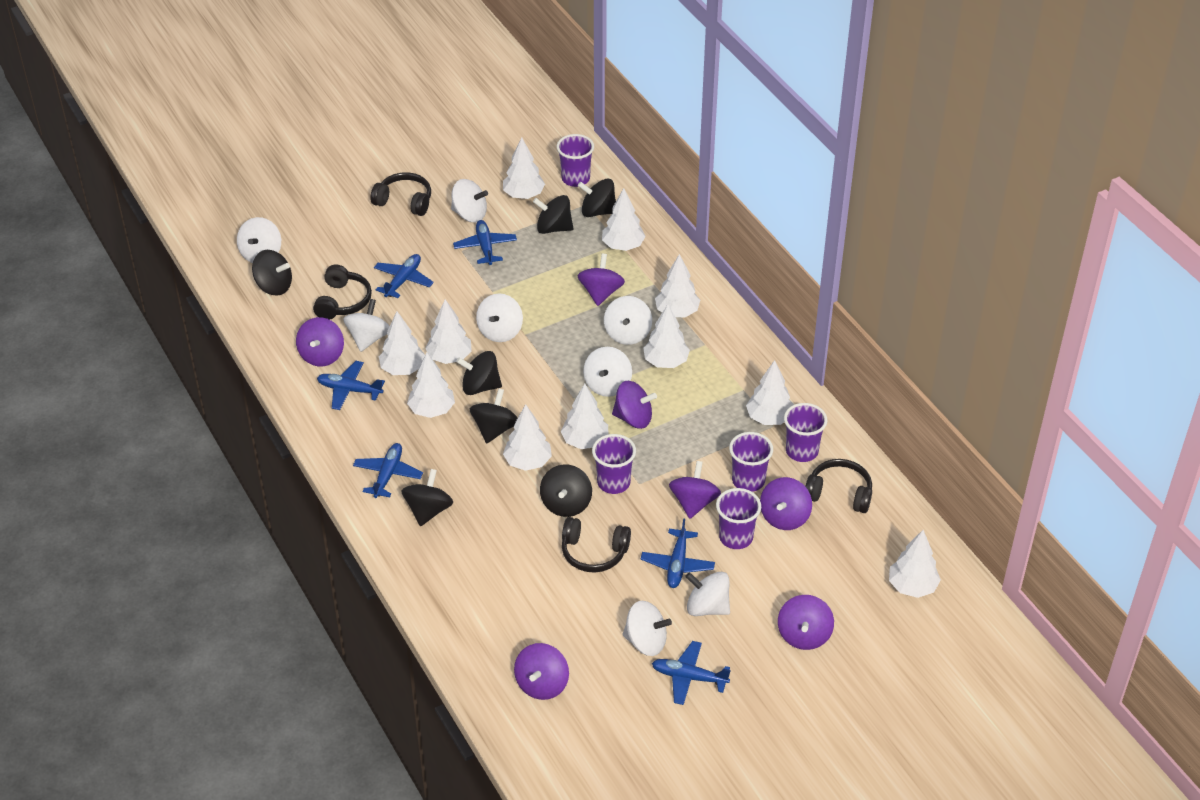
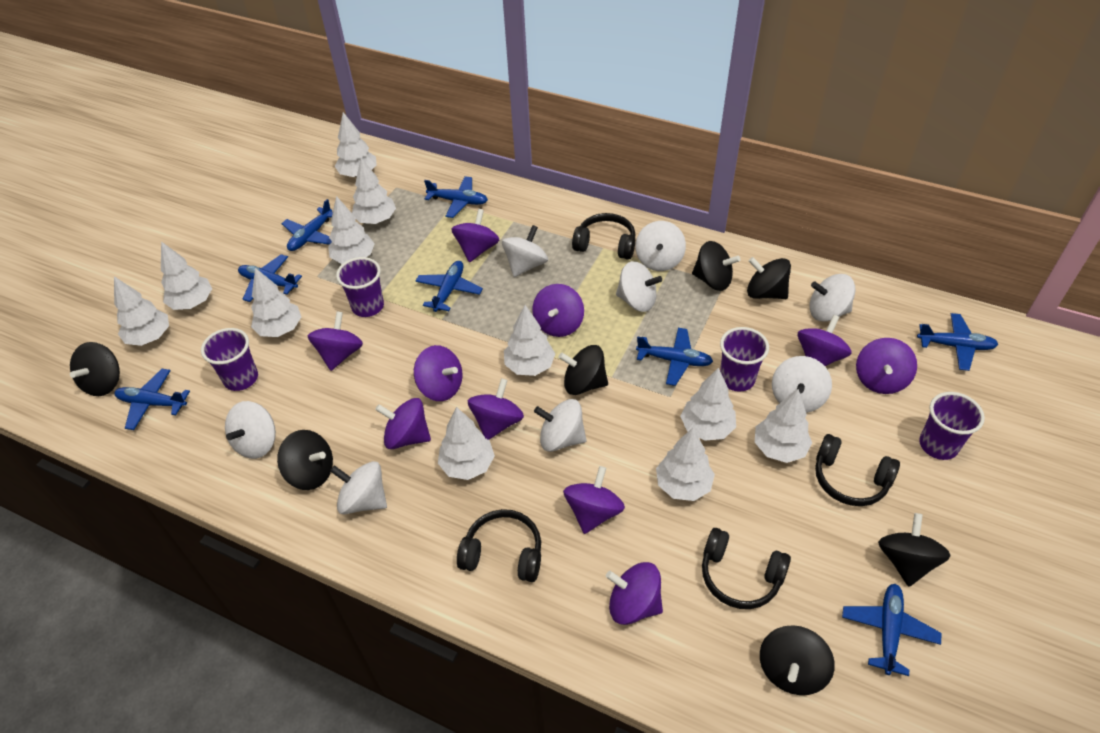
blue plane: 6 -> 8
purple cup: 5 -> 4
purple spinning top: 7 -> 10

